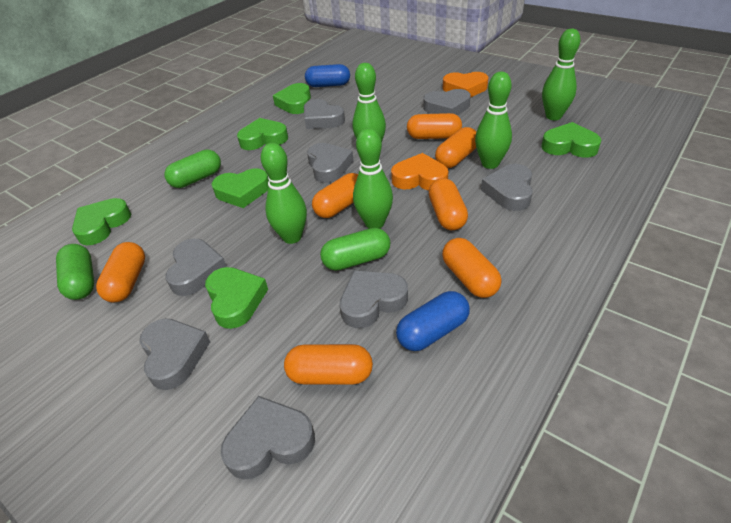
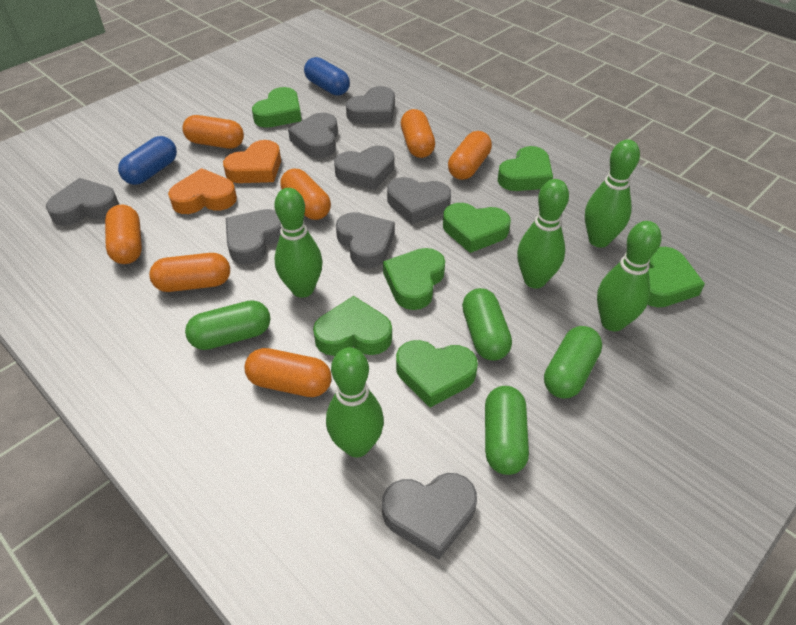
green capsule: 3 -> 4
green heart: 6 -> 7

